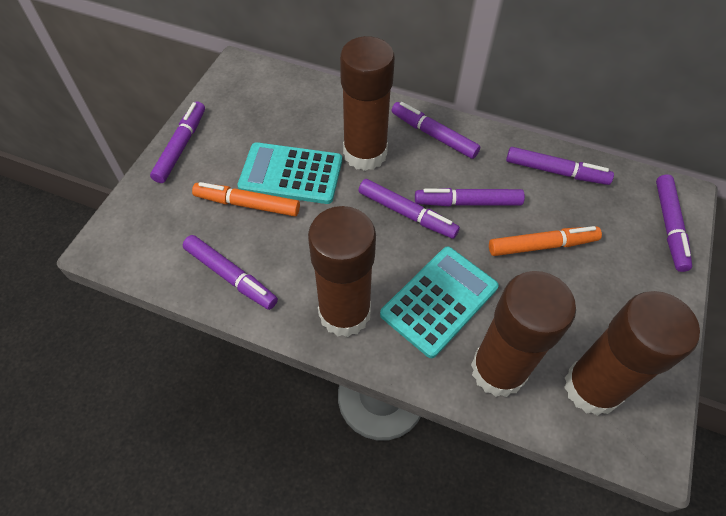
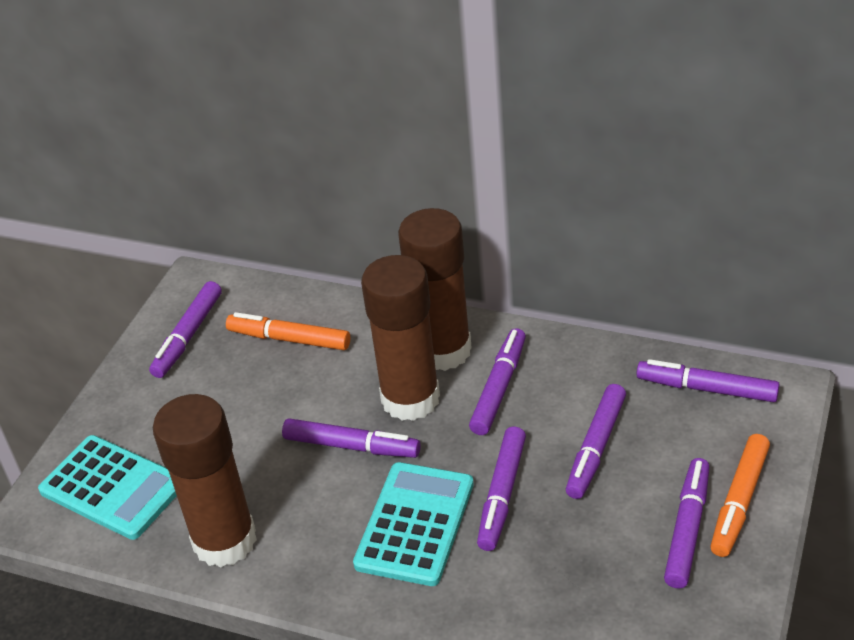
brown glue stick: 4 -> 3

